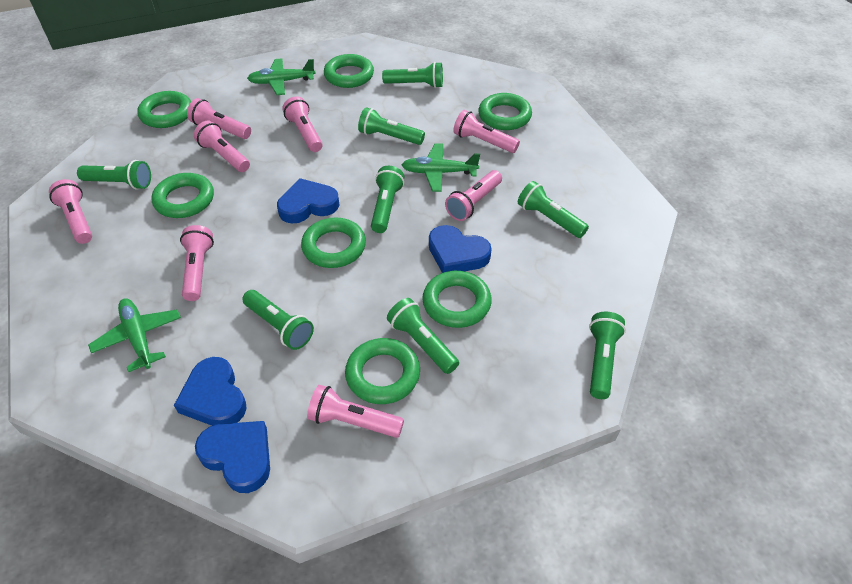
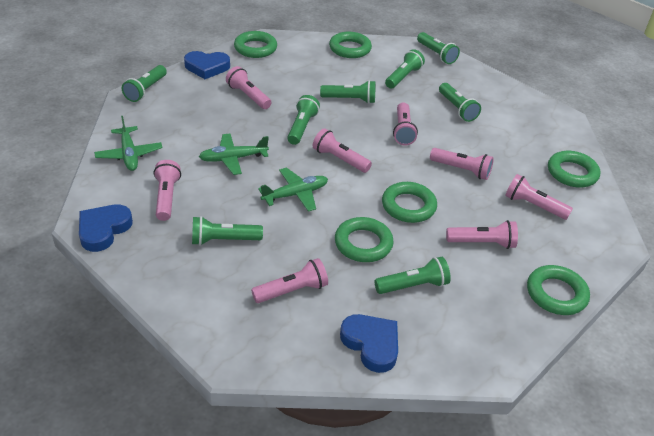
blue heart: 4 -> 3
green ring: 7 -> 6

